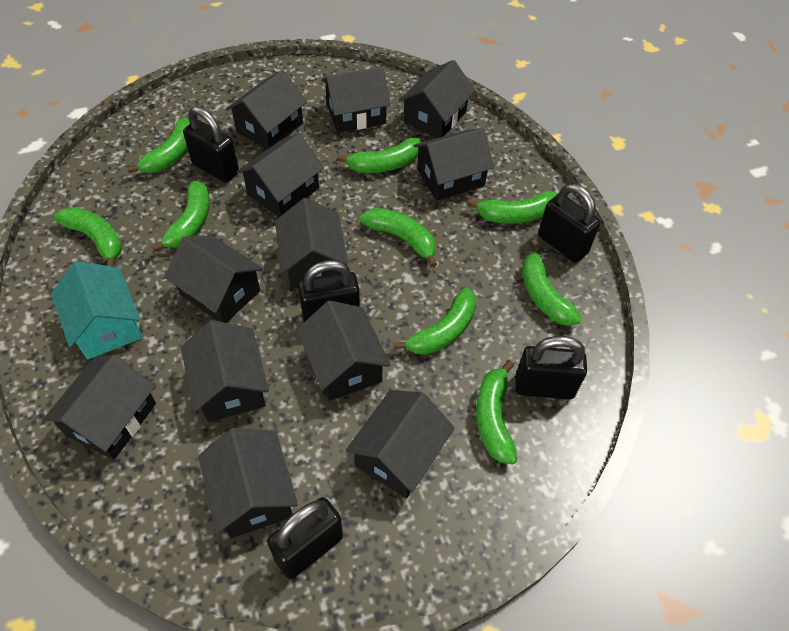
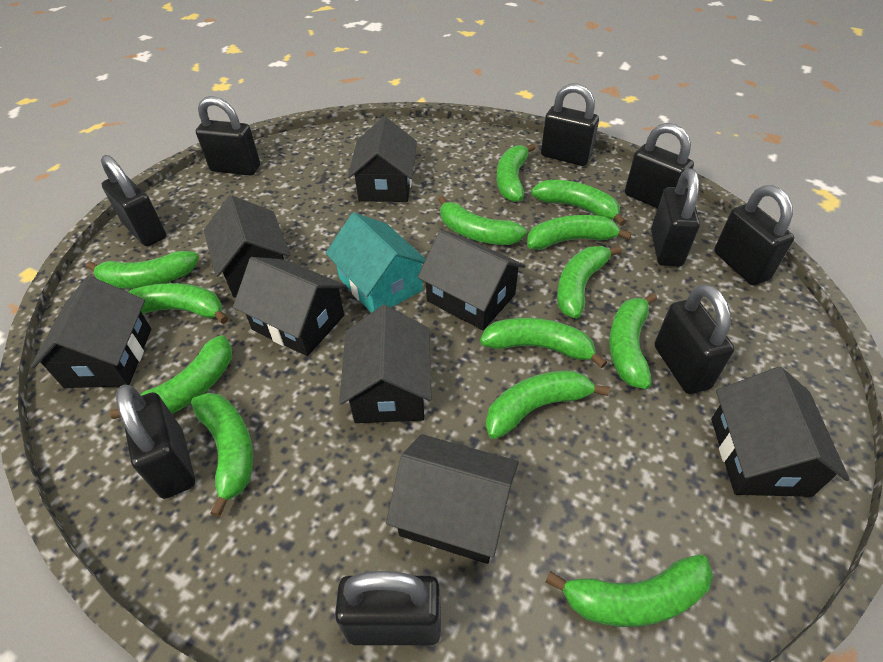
black house: 12 -> 8
black padlock: 5 -> 9
green banana: 9 -> 13

